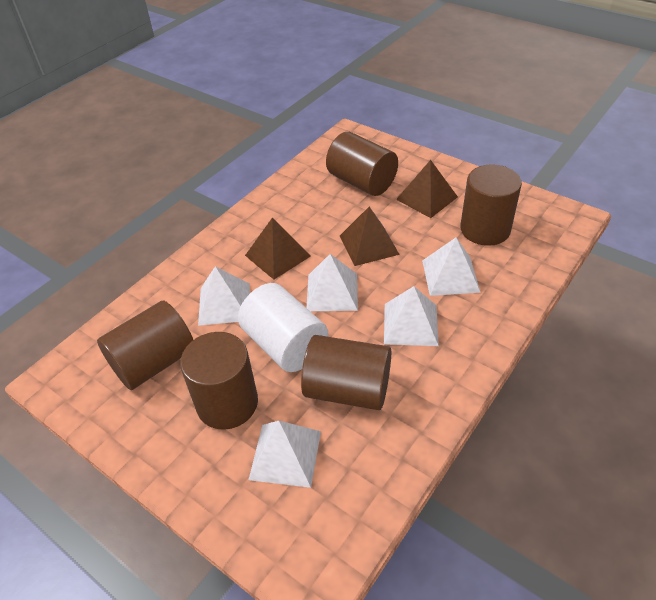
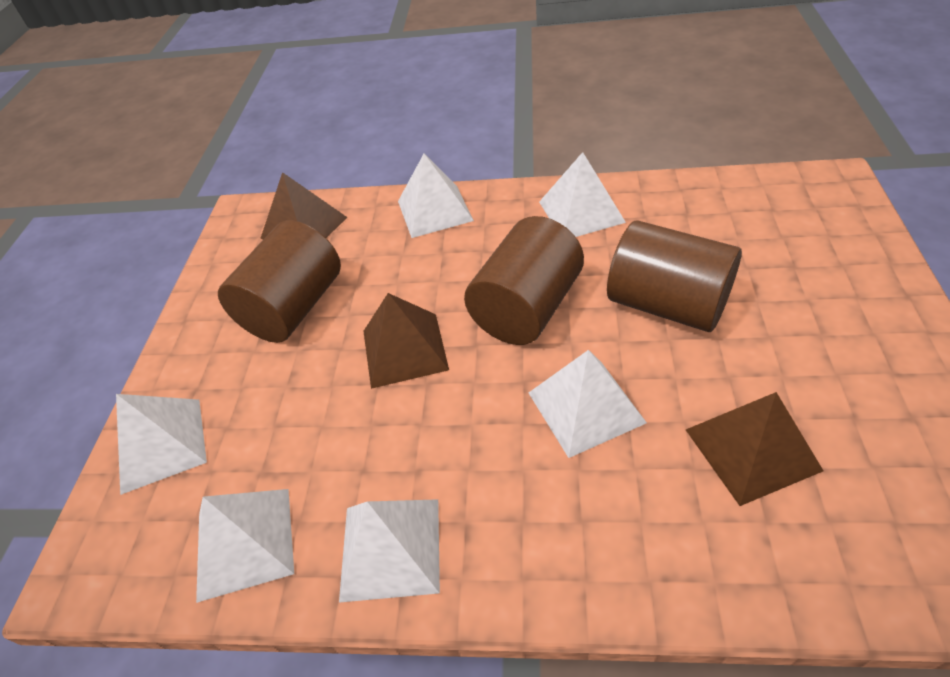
brown cylinder: 5 -> 3
white cylinder: 1 -> 0
white pyramid: 5 -> 6

